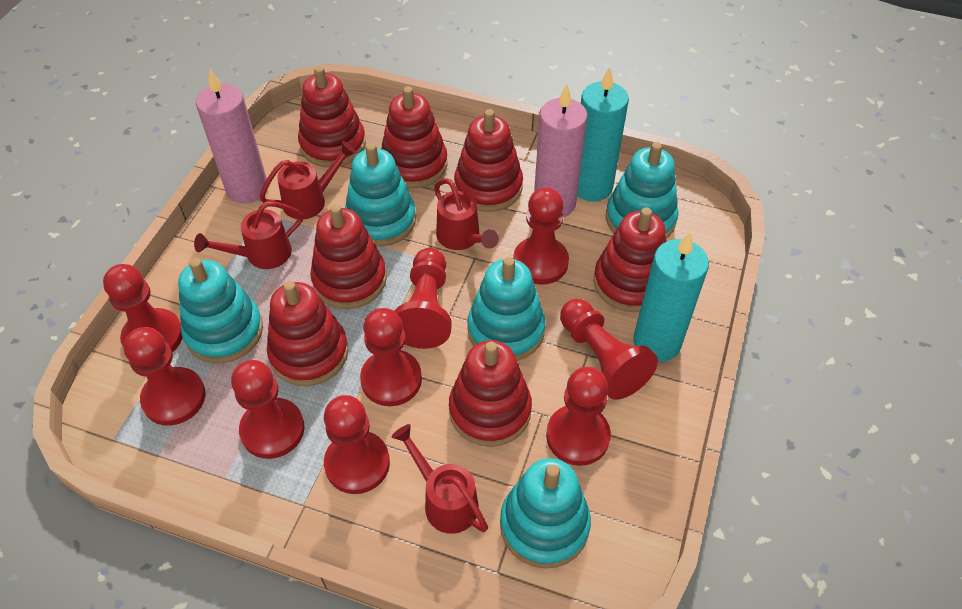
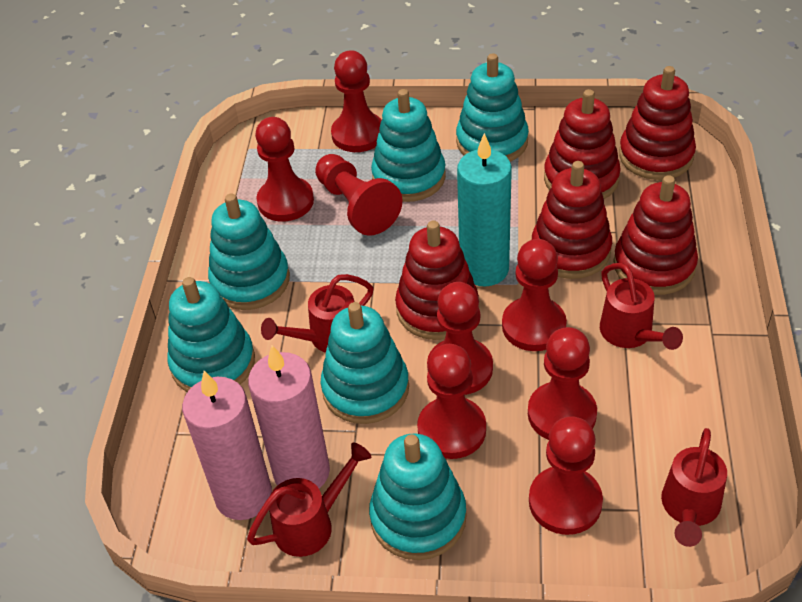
red pawn: 9 -> 8
red stacking toy: 7 -> 5
turquoise candle: 2 -> 1
turquoise stacking toy: 5 -> 6

